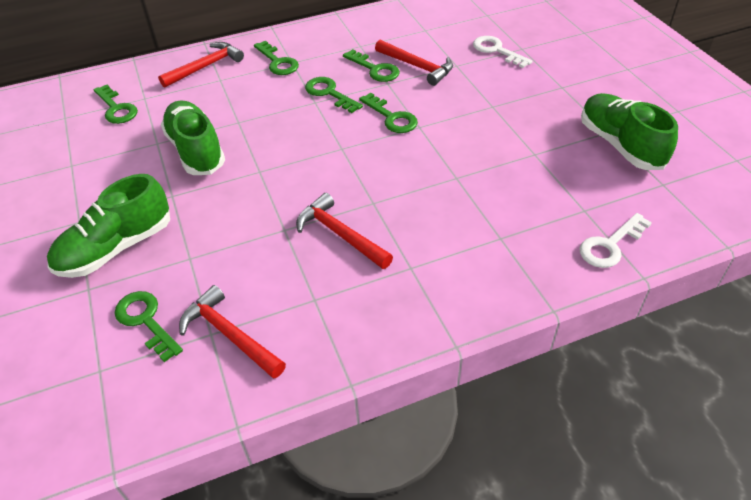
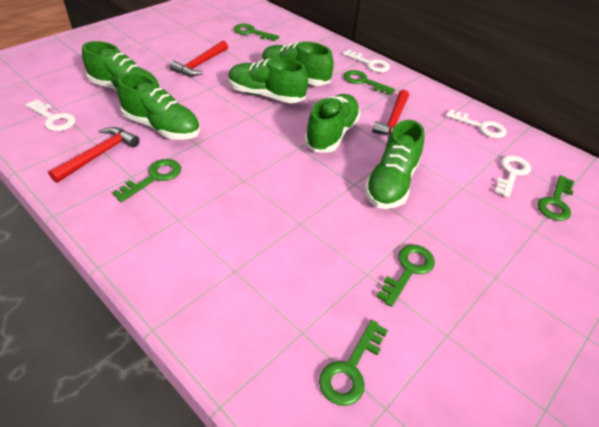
green shoe: 3 -> 6
red hammer: 4 -> 3
white key: 2 -> 4

